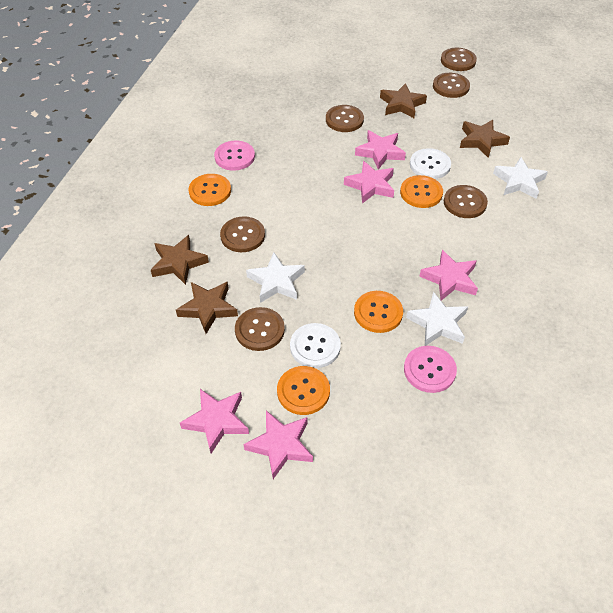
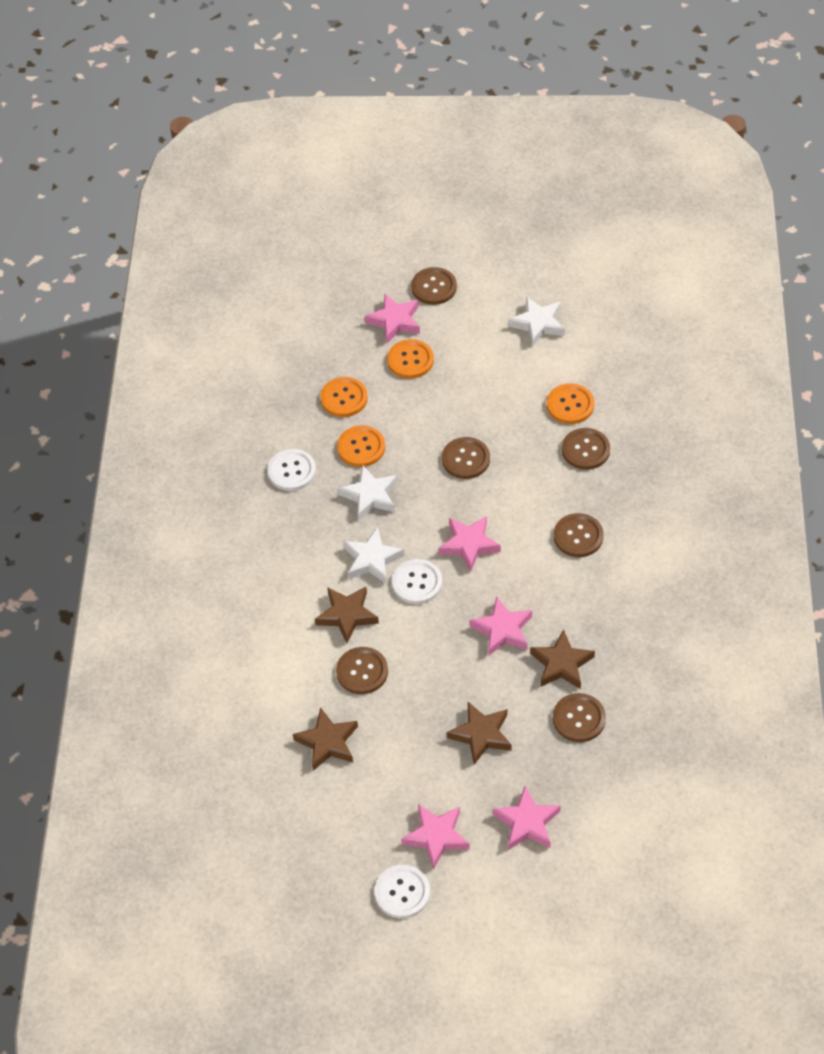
pink button: 2 -> 0
white button: 2 -> 3

